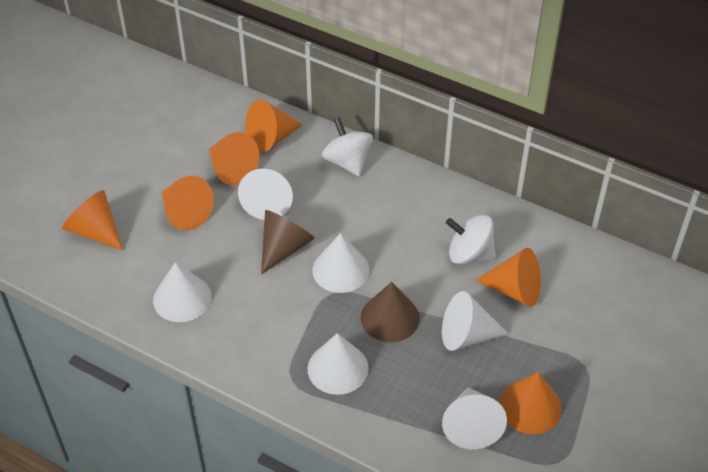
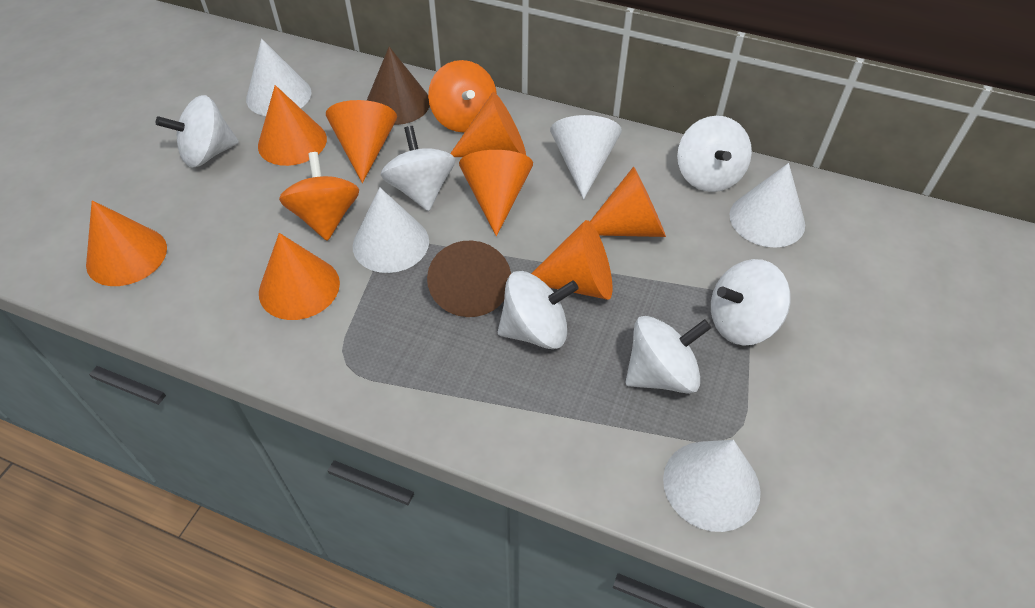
orange cone: 6 -> 8
orange spinning top: 0 -> 2
white cone: 6 -> 5
white spinning top: 2 -> 6

